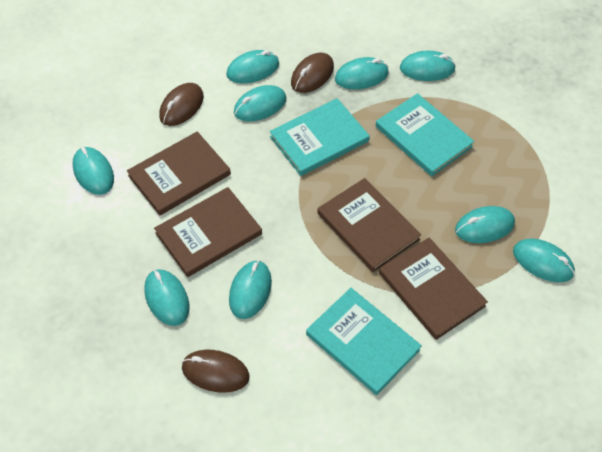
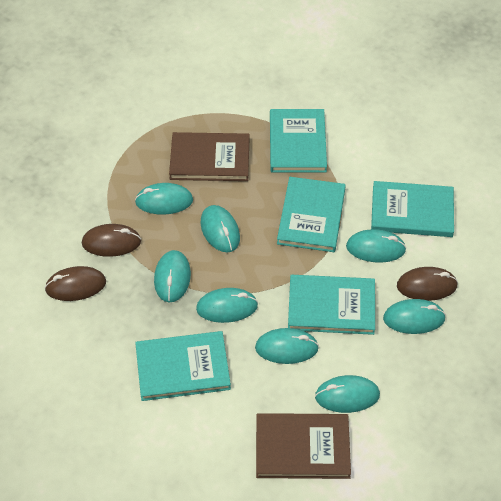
brown book: 4 -> 2
turquoise book: 3 -> 5
turquoise mouse: 9 -> 8

